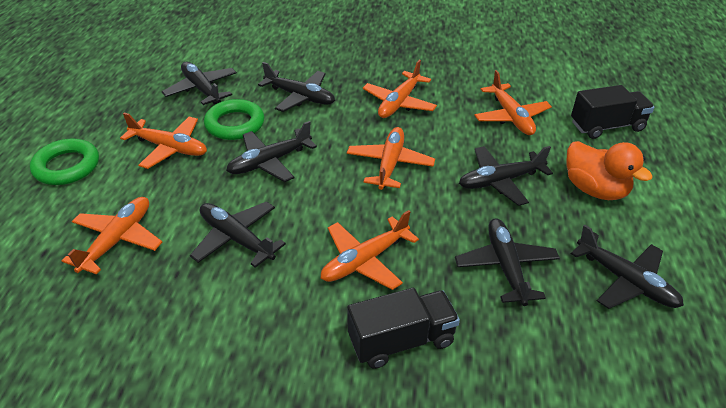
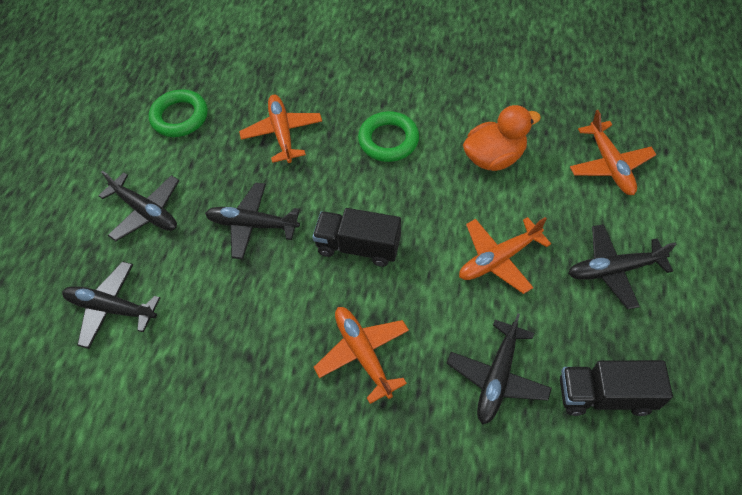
black plane: 7 -> 5
orange plane: 6 -> 4

